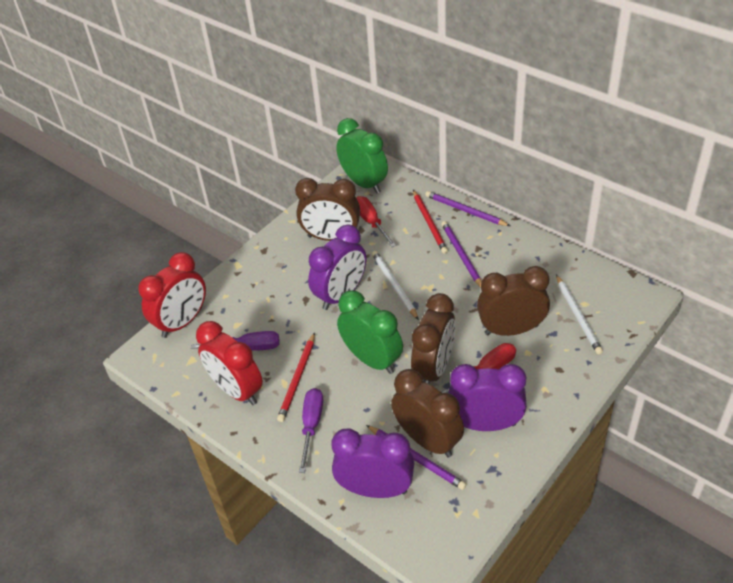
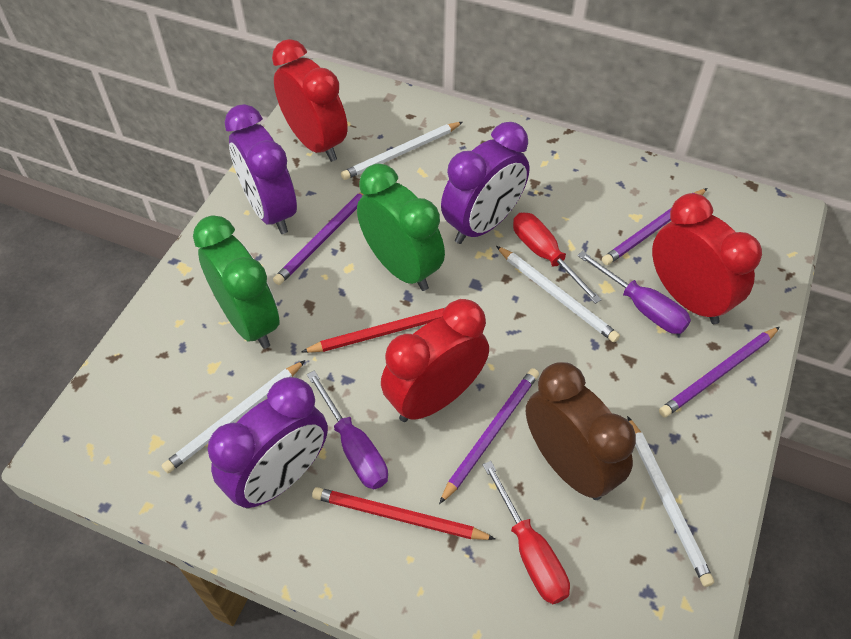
brown clock: 4 -> 1
purple pencil: 3 -> 4
red clock: 2 -> 3
white pencil: 2 -> 4

